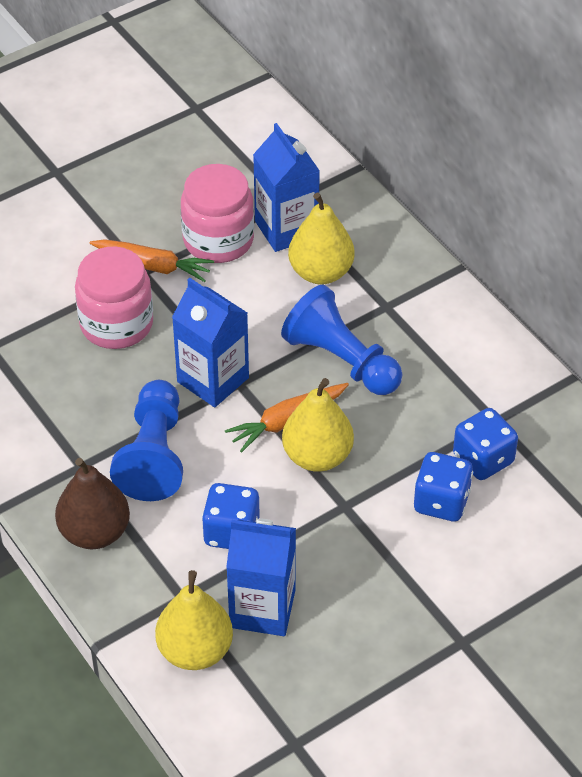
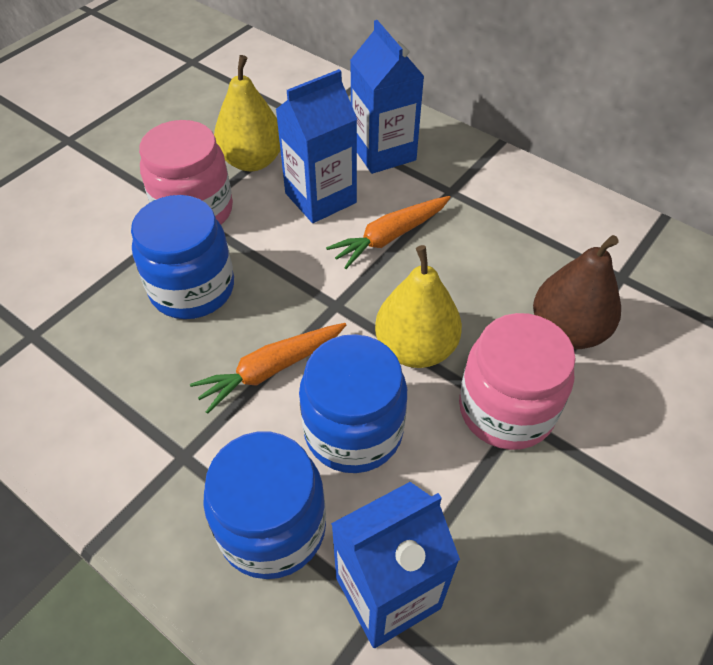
blue dice: 3 -> 0
blue jar: 0 -> 3
blue pawn: 2 -> 0
yellow pear: 3 -> 2

